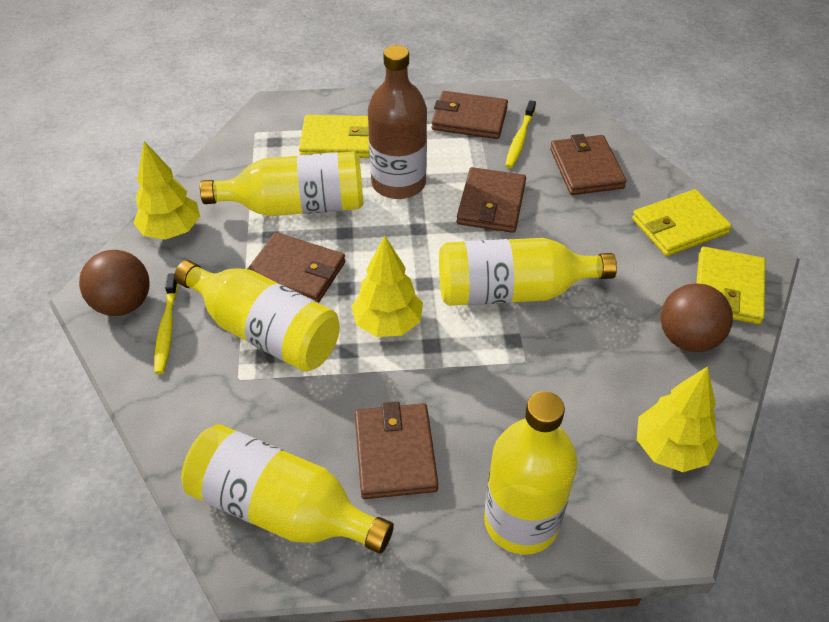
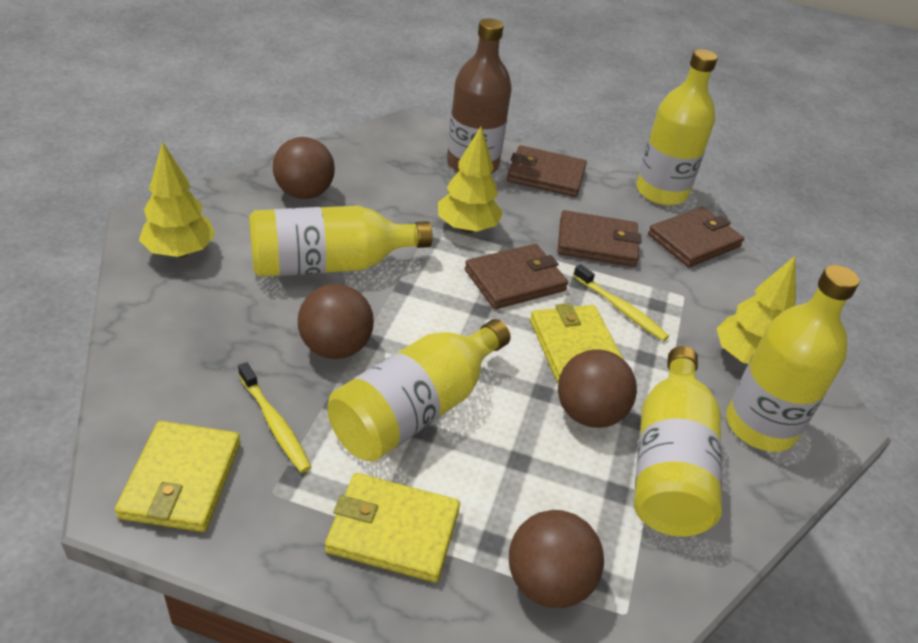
brown ball: 2 -> 4
brown wallet: 5 -> 4

